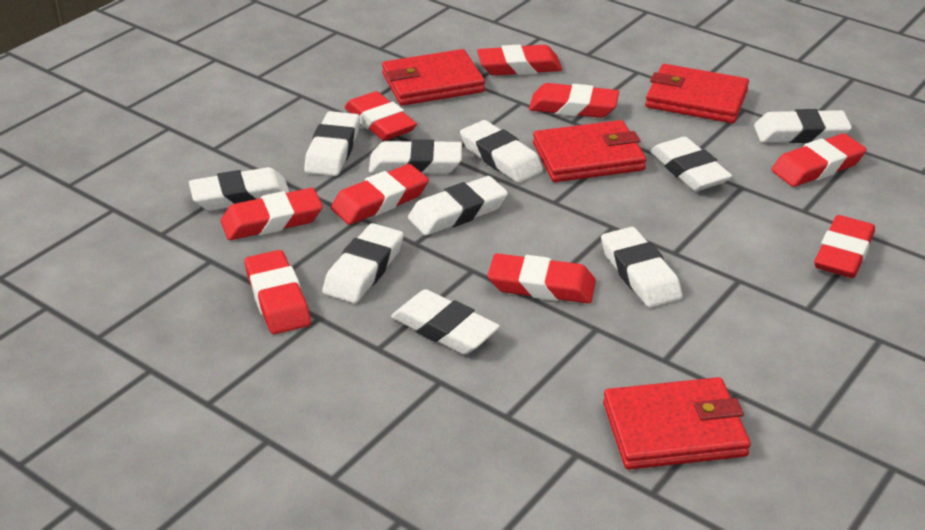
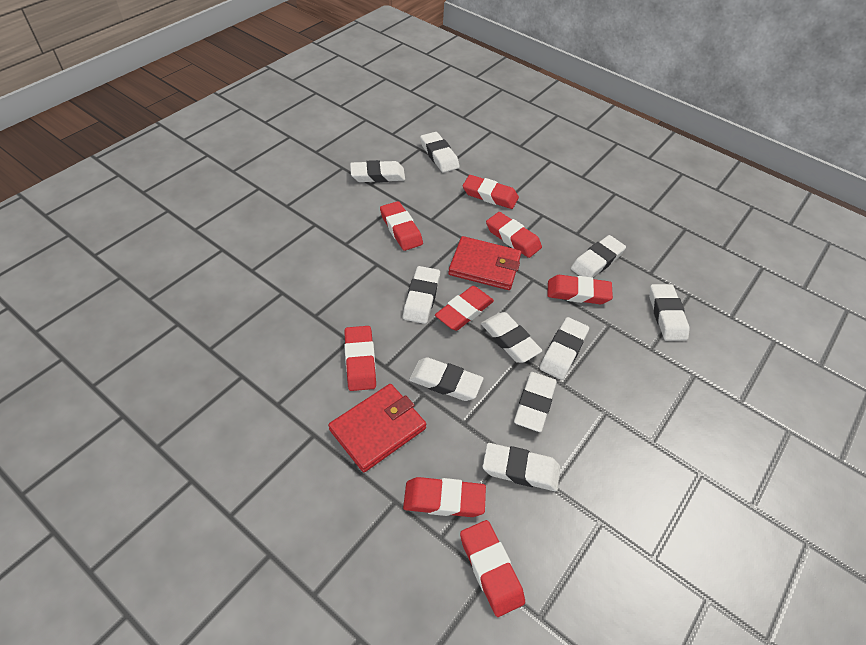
red eraser: 9 -> 8
red wallet: 4 -> 2

